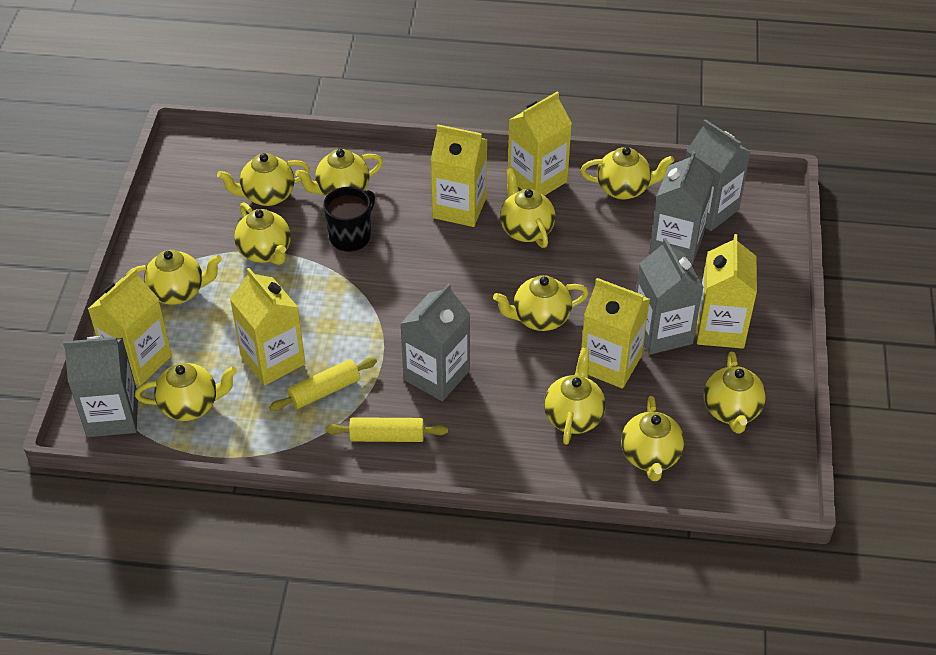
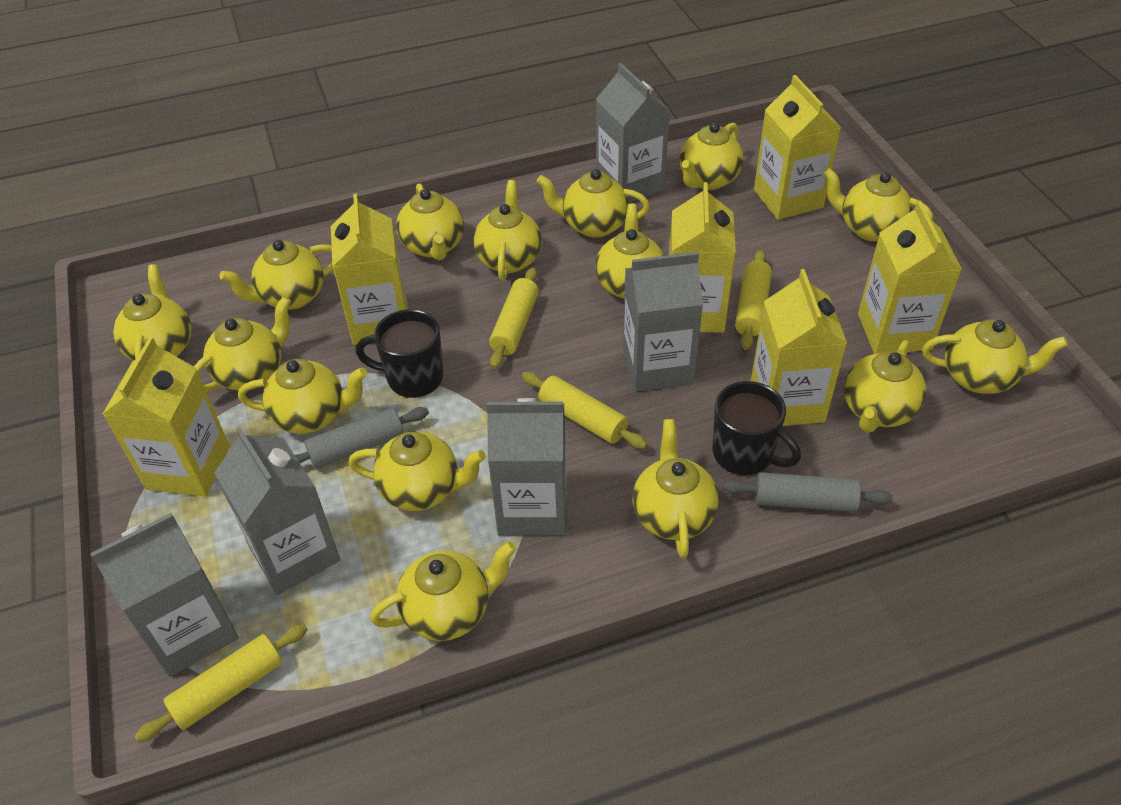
black mug: 1 -> 2
grey rolling pin: 0 -> 2
yellow rolling pin: 2 -> 4
yellow teapot: 11 -> 15

